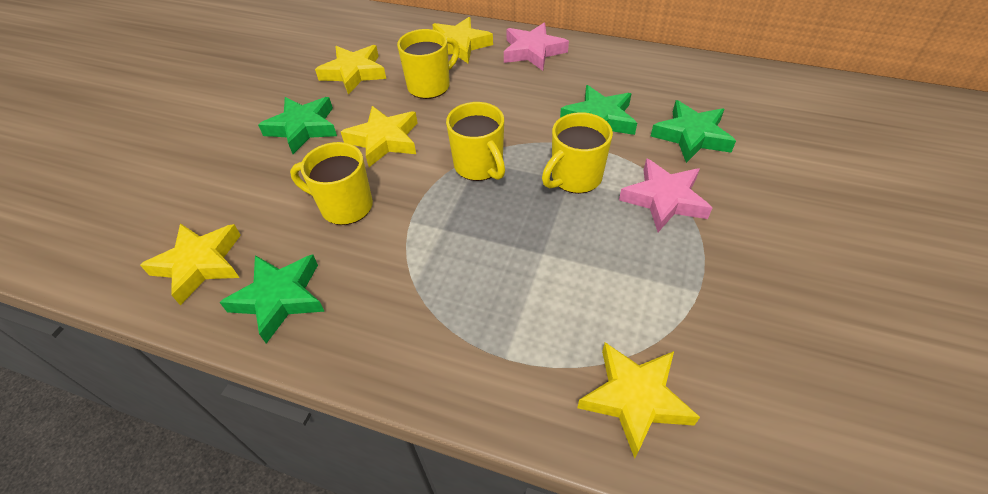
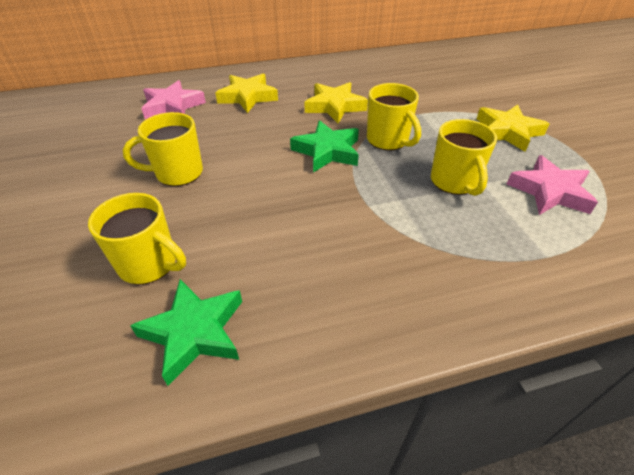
green star: 4 -> 2
yellow star: 5 -> 3

